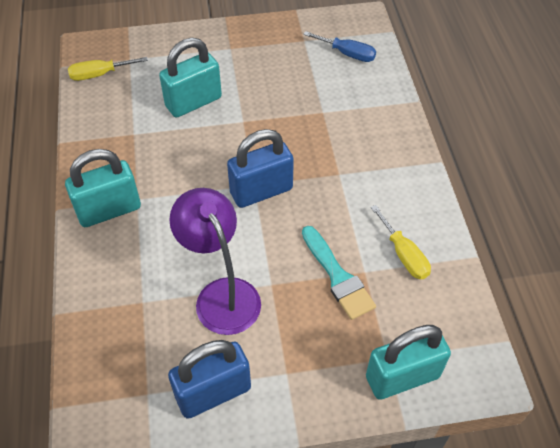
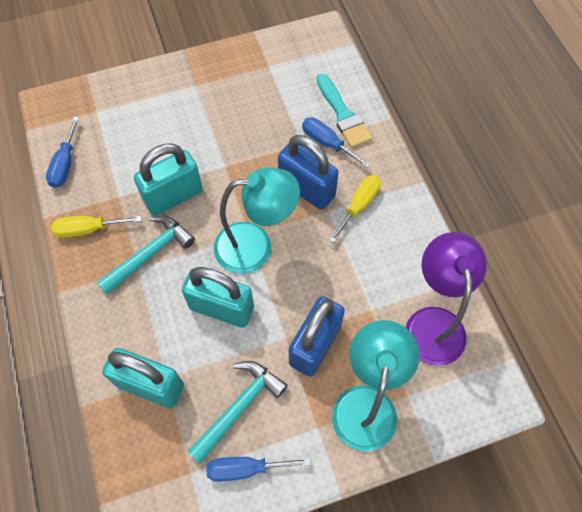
blue screwdriver: 1 -> 3
turquoise hammer: 0 -> 2
turquoise lamp: 0 -> 2

